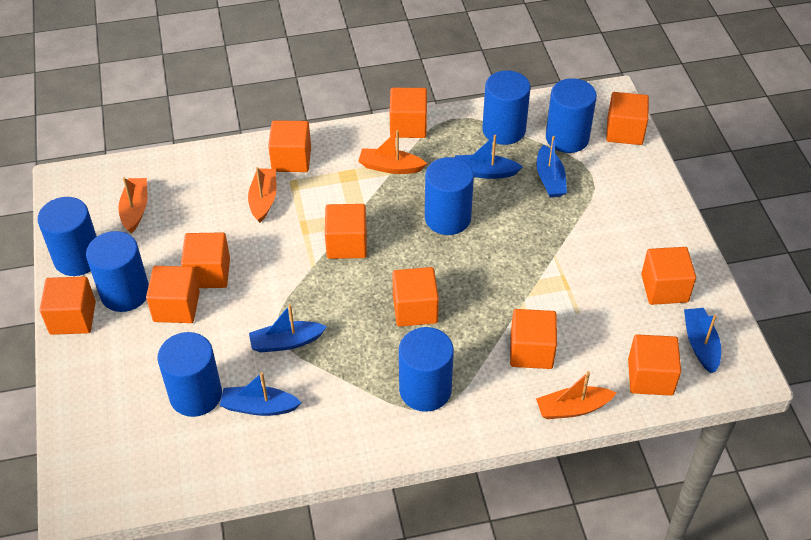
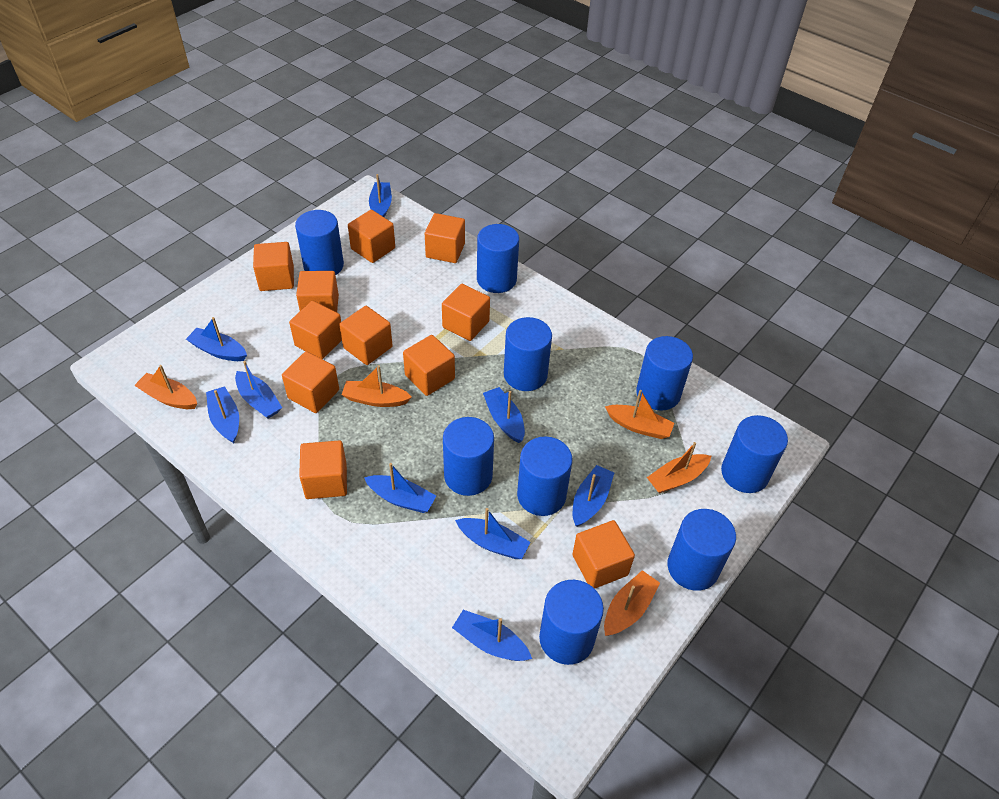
blue boat: 5 -> 9
blue cylinder: 7 -> 9
orange boat: 4 -> 5

